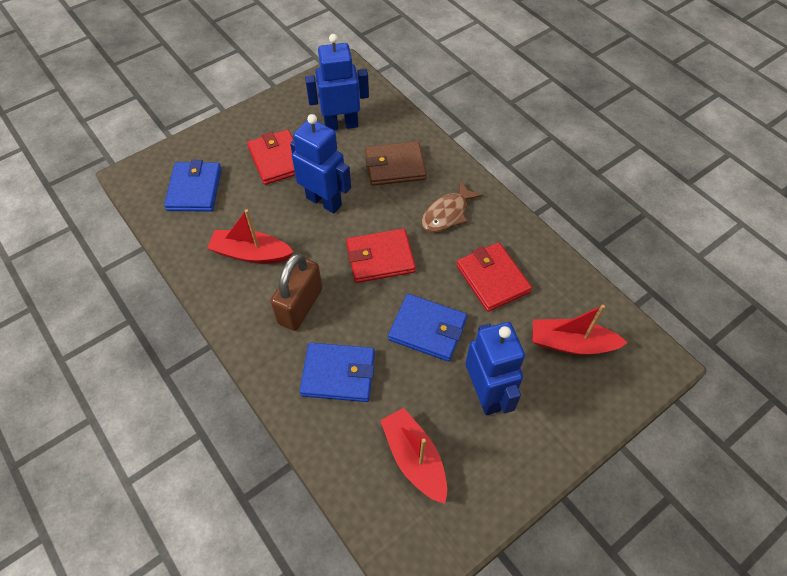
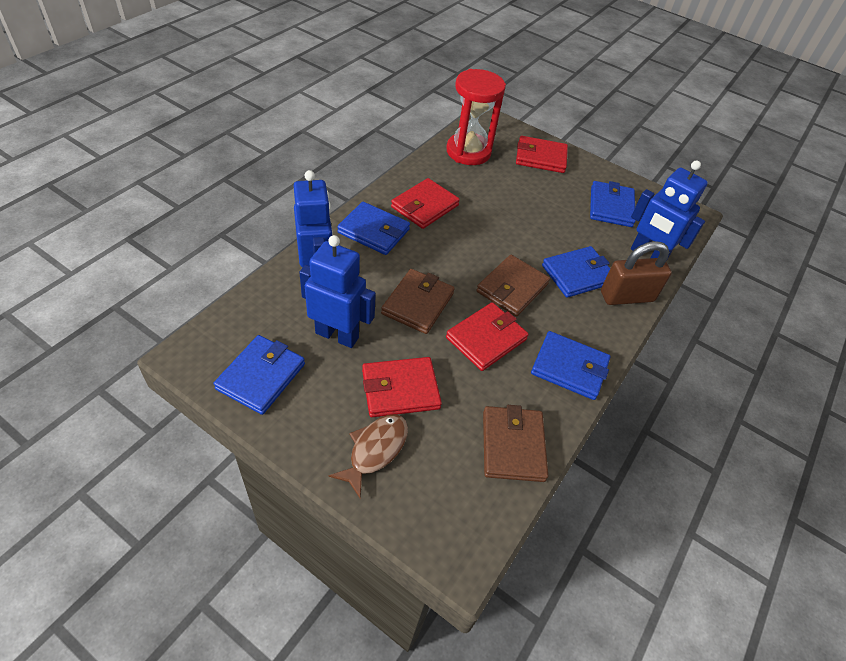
blue wallet: 3 -> 5
brown wallet: 1 -> 3
red boat: 3 -> 0
red hourglass: 0 -> 1
red wallet: 3 -> 4

